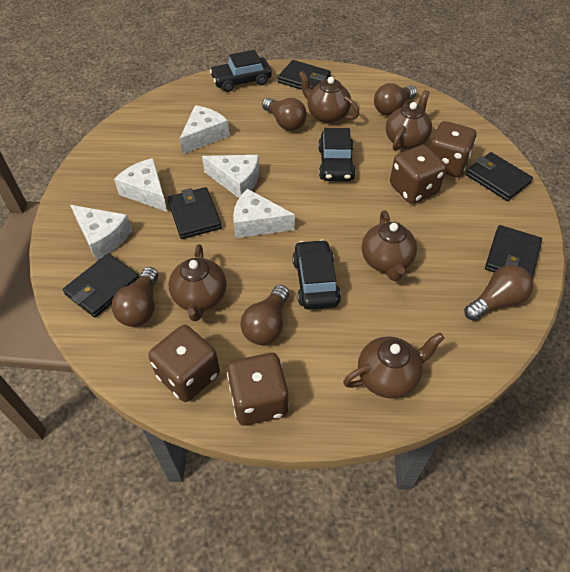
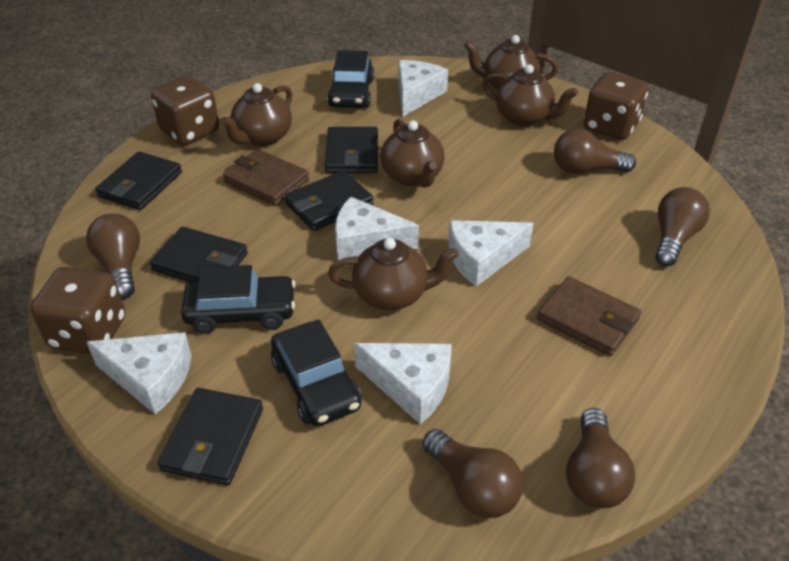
brown dice: 4 -> 3
brown wallet: 0 -> 2

